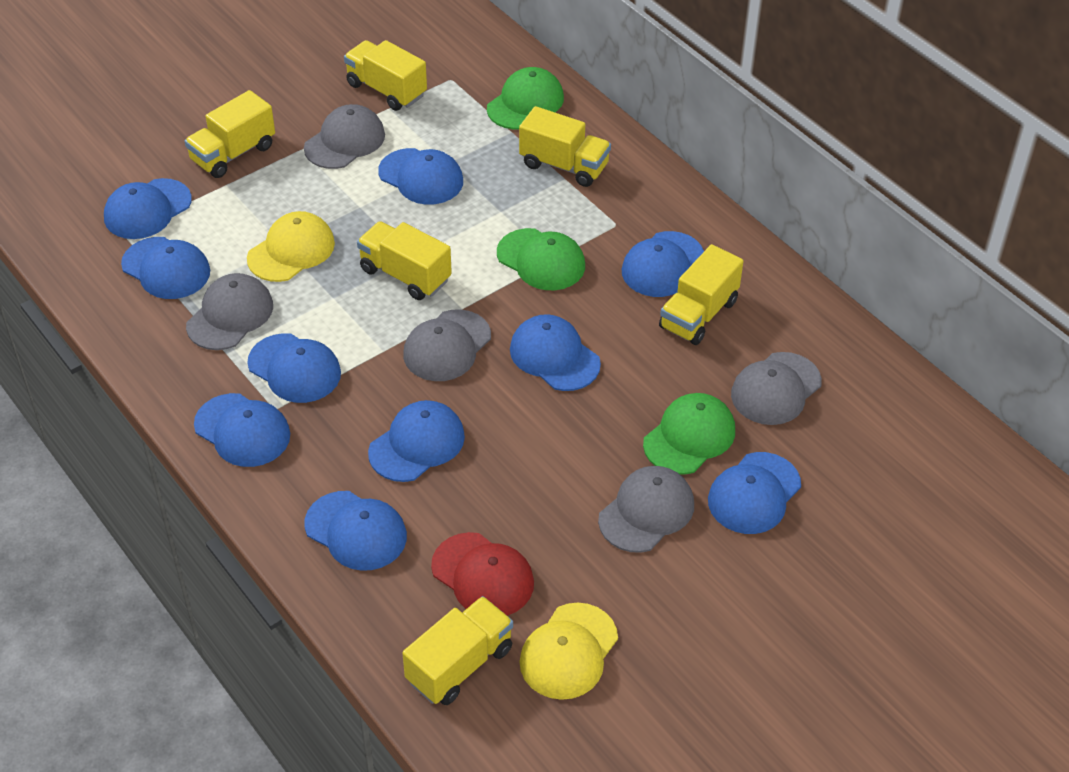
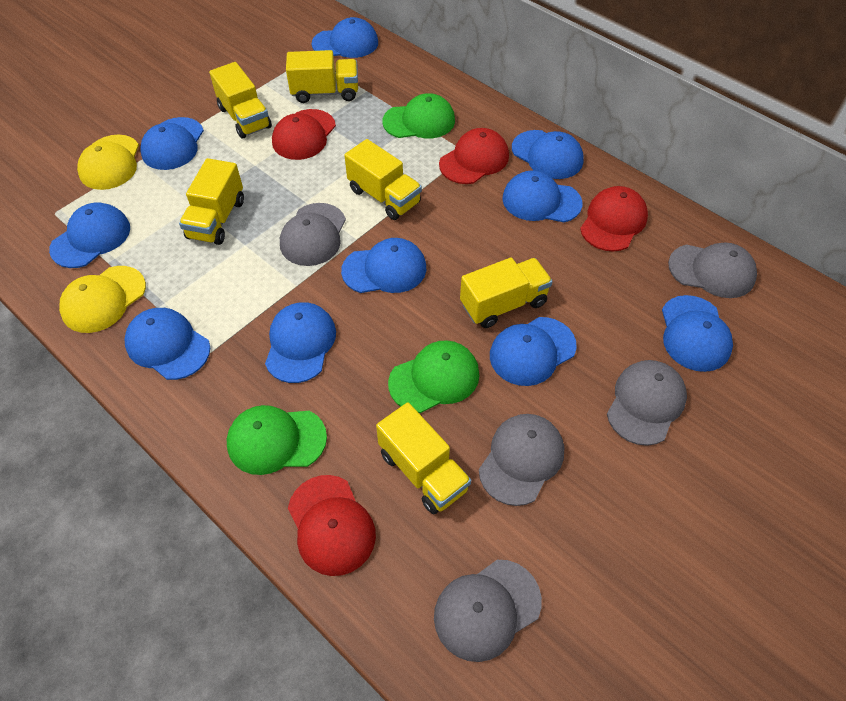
red cap: 1 -> 4

